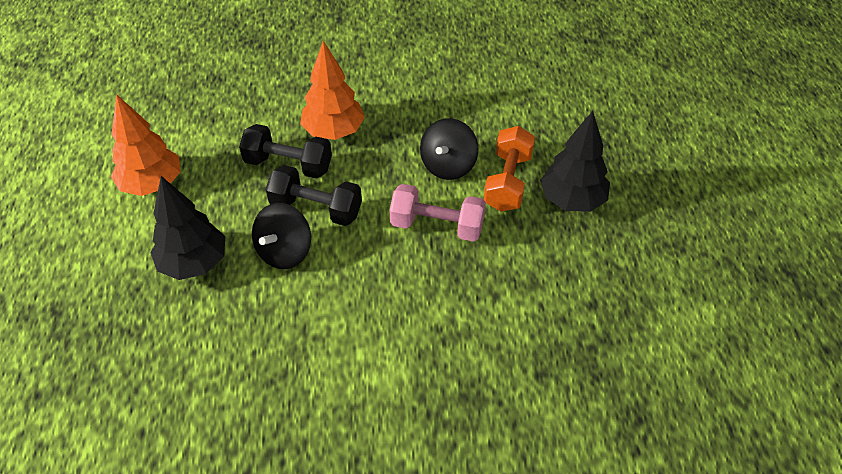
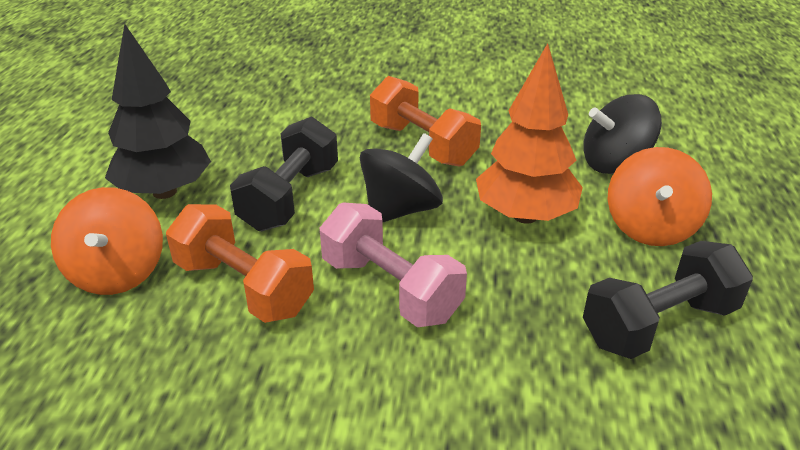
black tree: 2 -> 1
orange dumbbell: 1 -> 2
orange spinning top: 0 -> 2
orange tree: 2 -> 1

